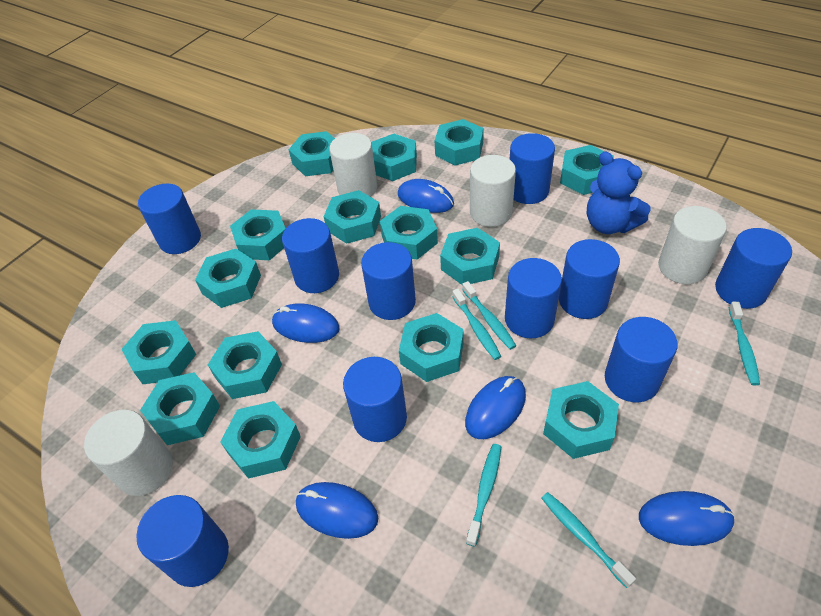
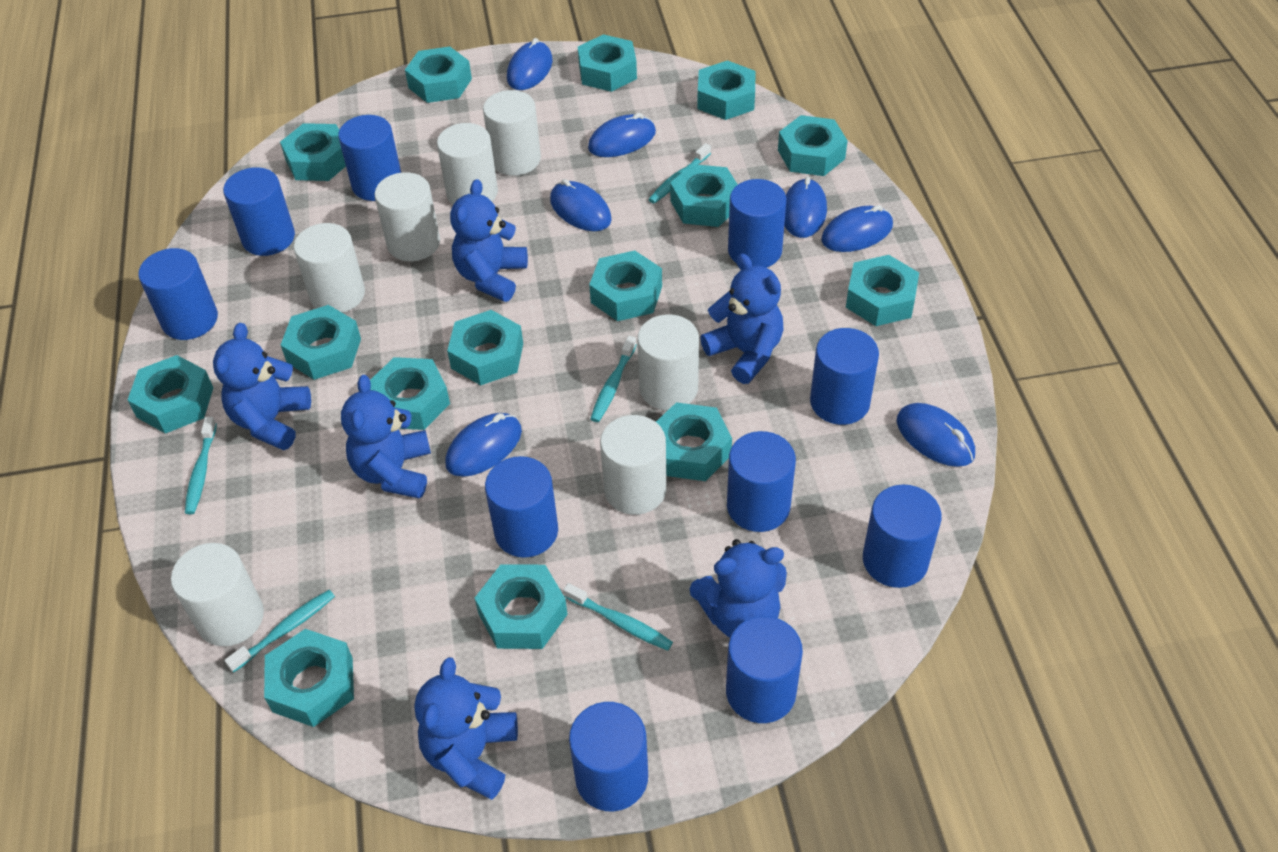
blue mouse: 5 -> 7
blue teddy bear: 1 -> 6
white cylinder: 4 -> 7

